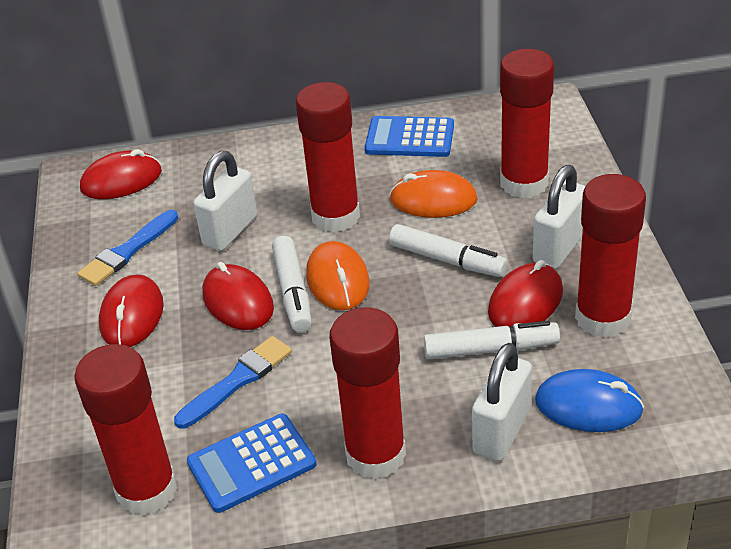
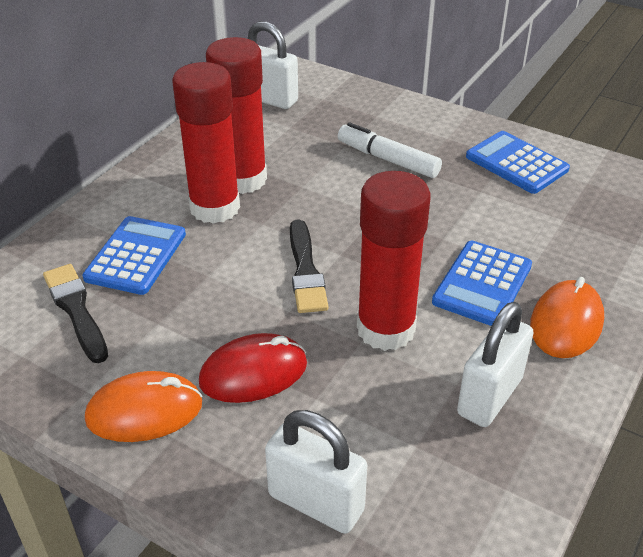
black brush: 0 -> 2
blue brush: 2 -> 0
blue calculator: 2 -> 3
blue mouse: 1 -> 0
red glue stick: 5 -> 3
red mouse: 4 -> 1
white marker: 3 -> 1

